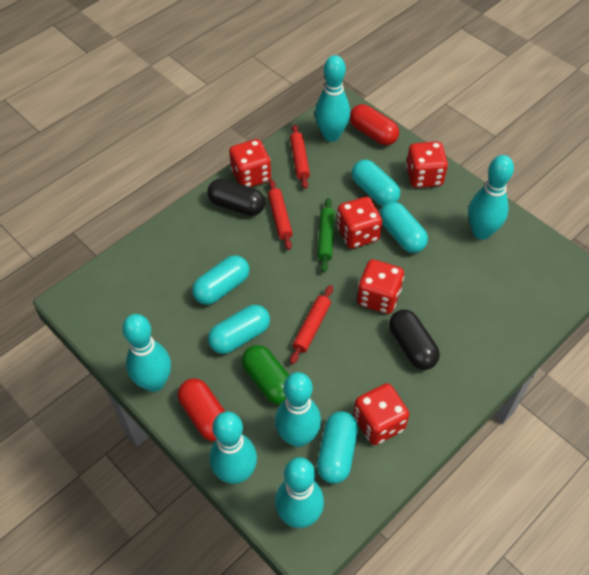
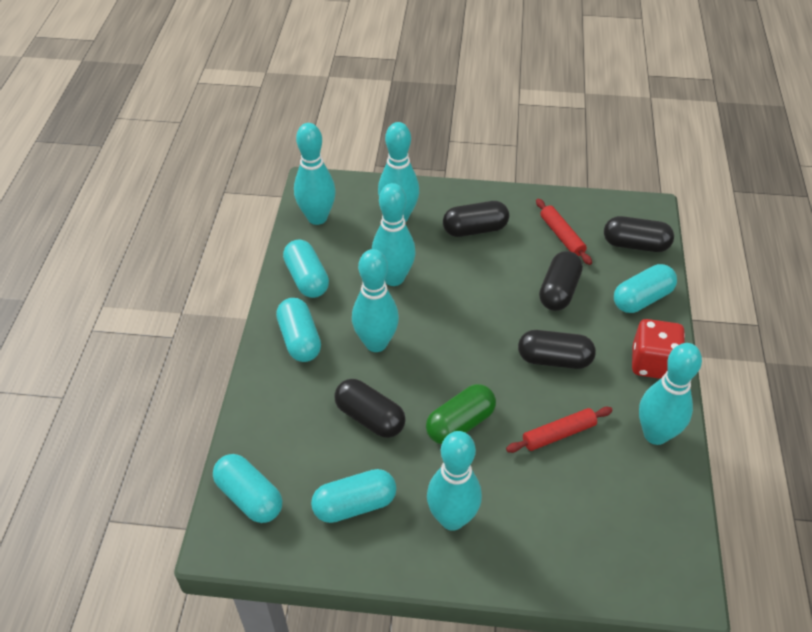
black capsule: 2 -> 5
green rolling pin: 1 -> 0
red capsule: 2 -> 0
red dice: 5 -> 1
red rolling pin: 3 -> 2

